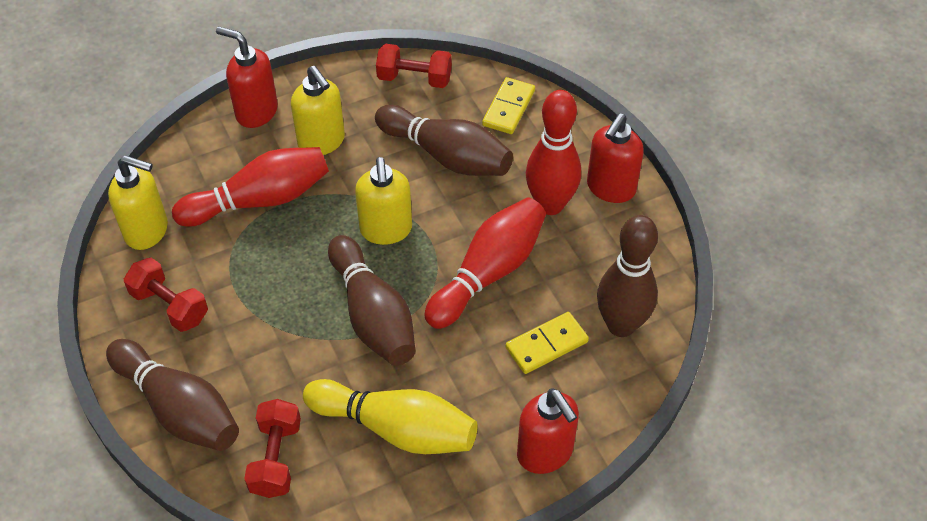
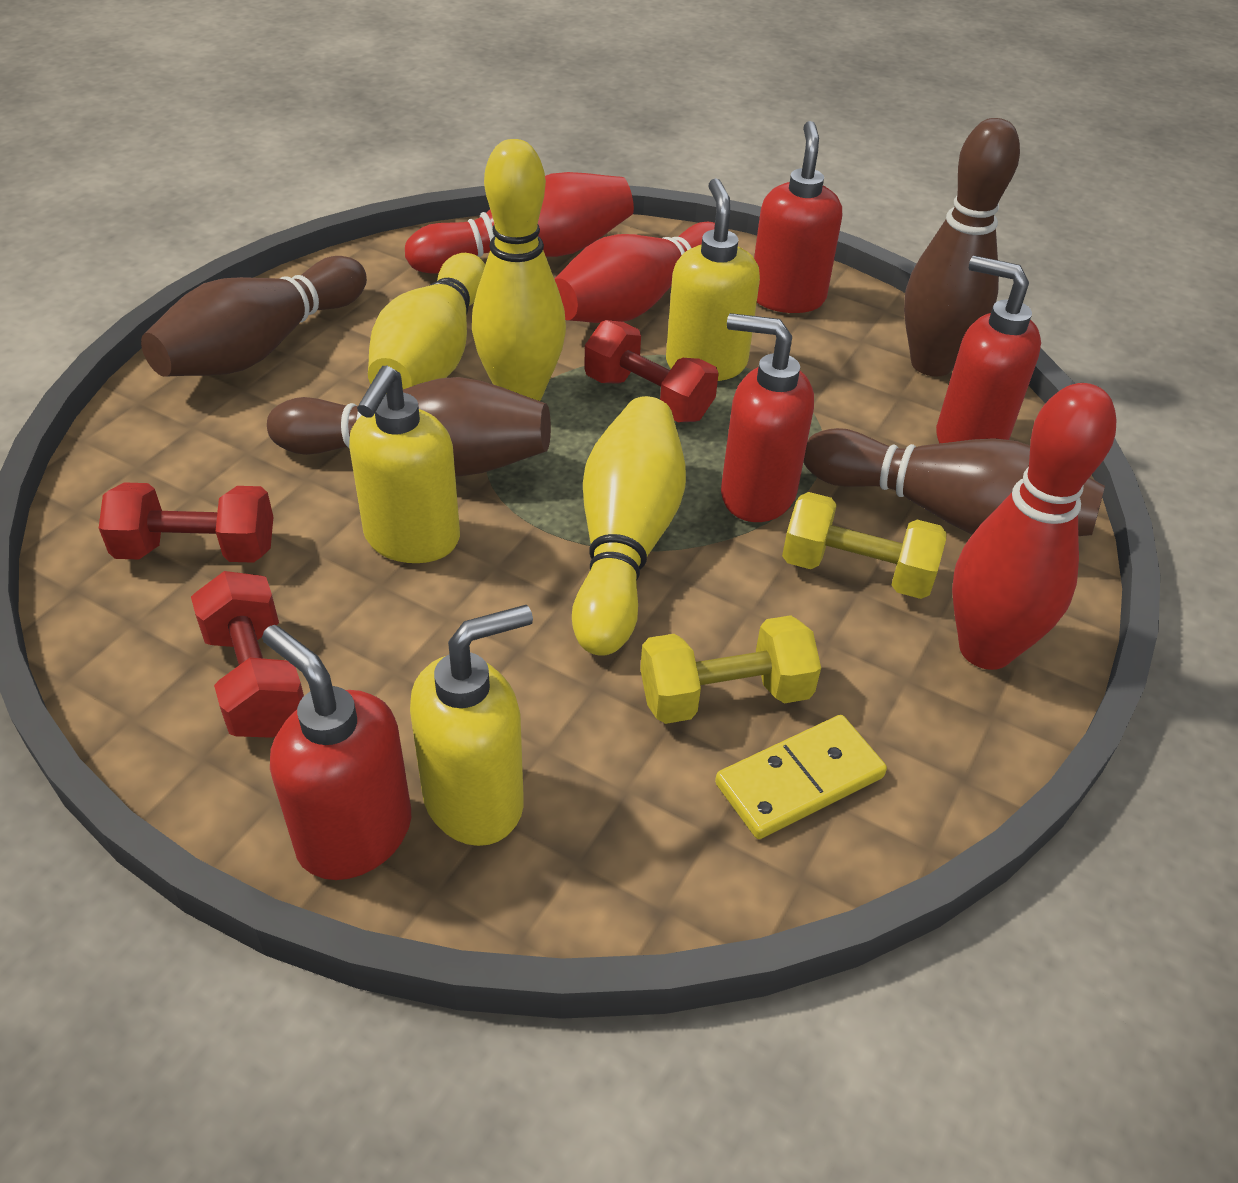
red soap dispenser: 3 -> 4
yellow bowling pin: 1 -> 3
yellow domino: 2 -> 1
yellow dumbbell: 0 -> 2

